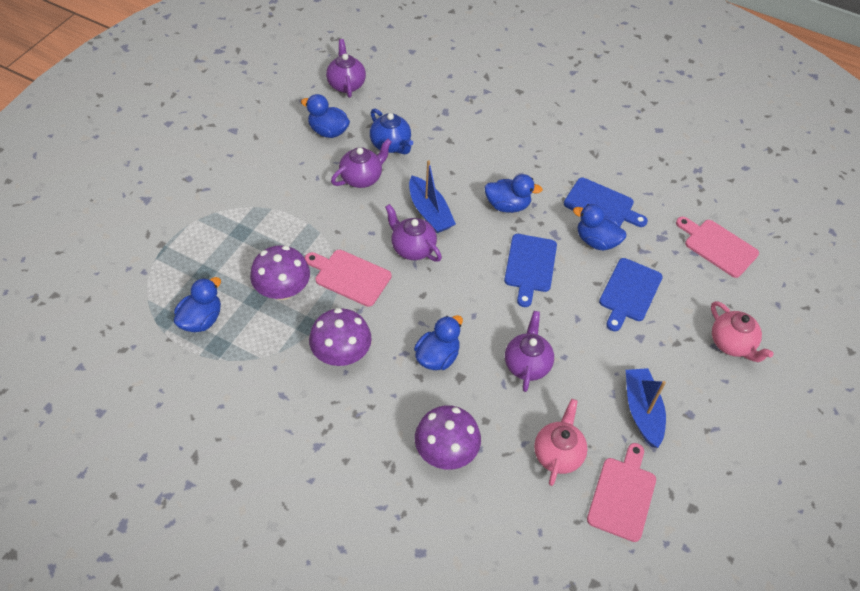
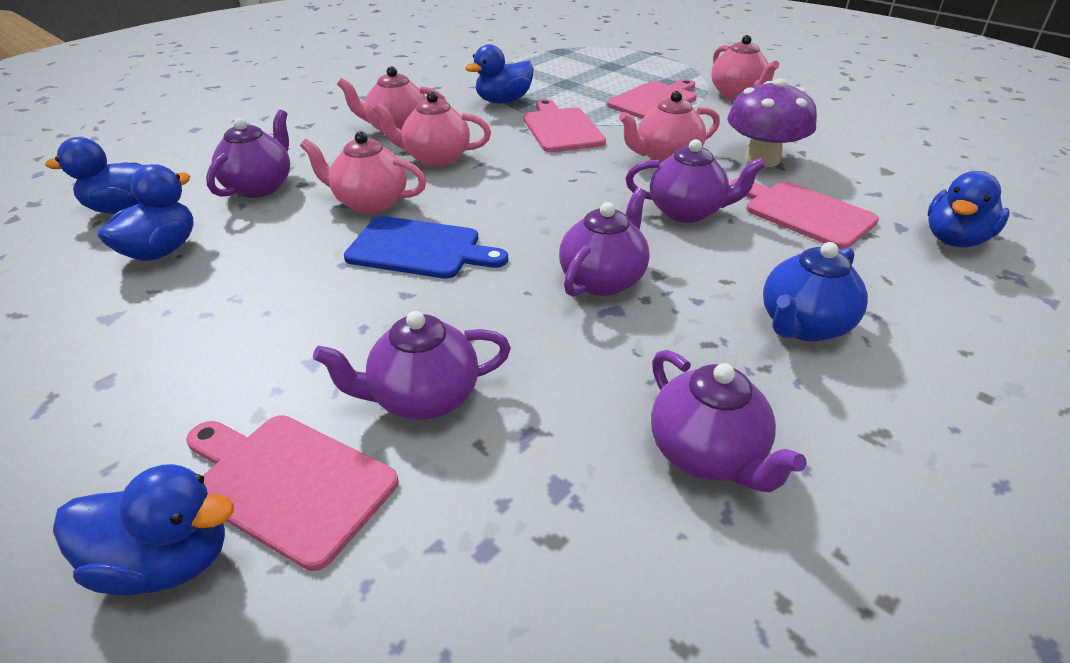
blue boat: 2 -> 0
blue cutting board: 3 -> 1
pink cutting board: 3 -> 4
pink teapot: 2 -> 5
purple mushroom: 3 -> 1
purple teapot: 4 -> 5

